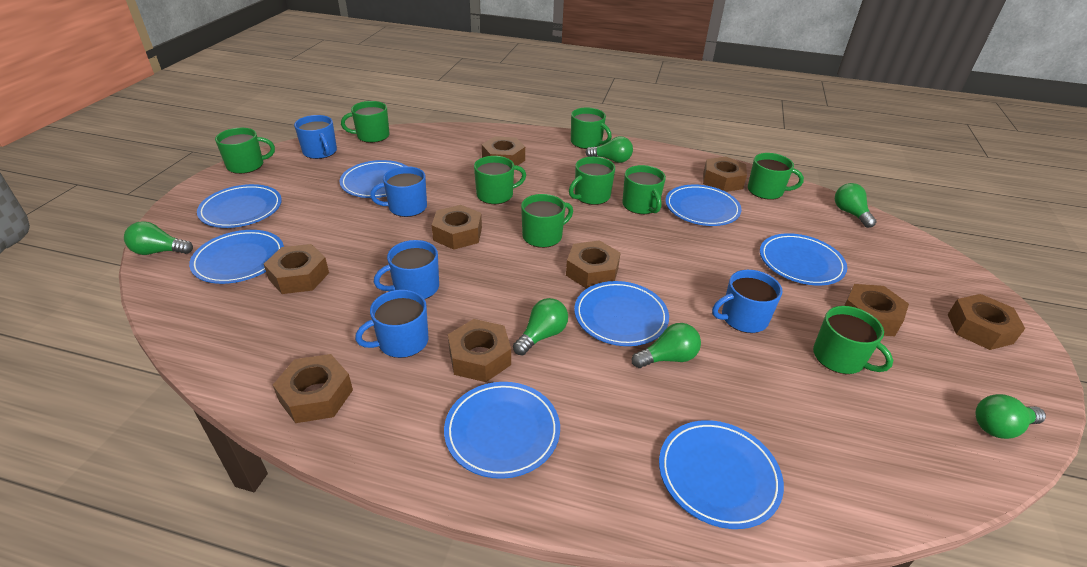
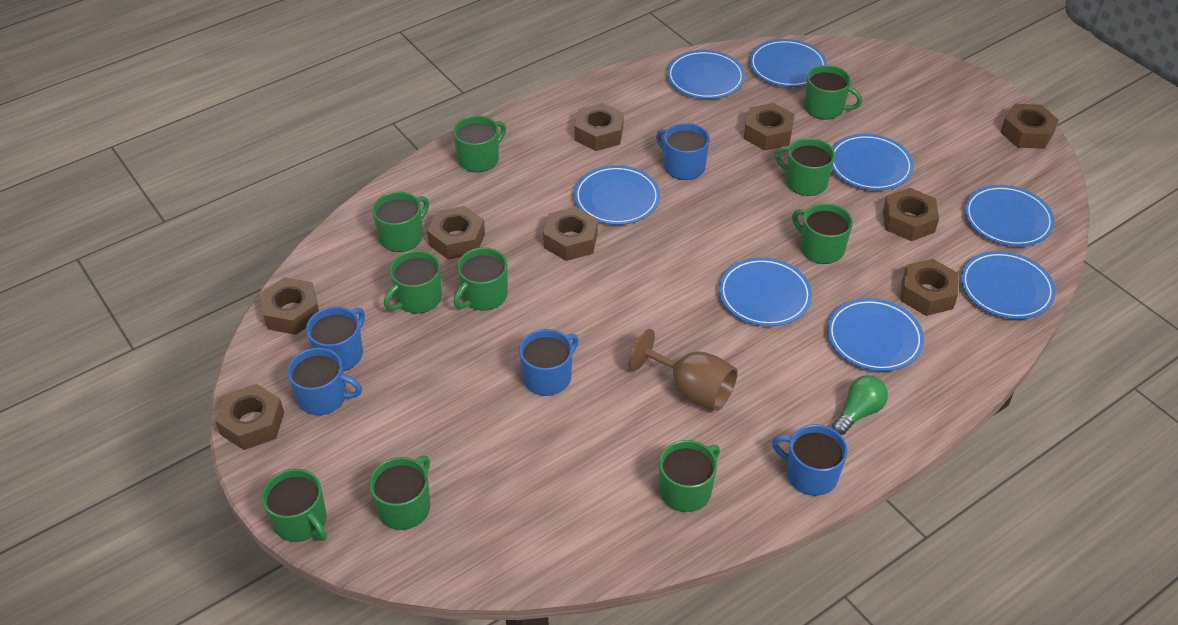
brown goblet: 0 -> 1
green light bulb: 6 -> 1
green mug: 9 -> 10

